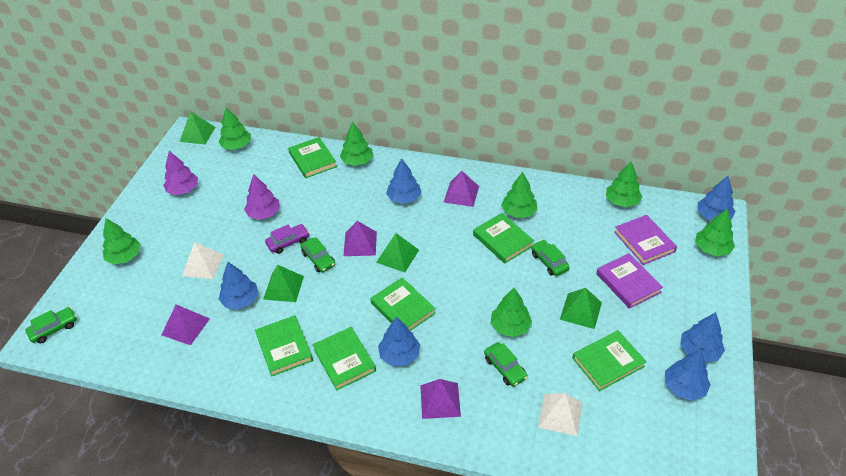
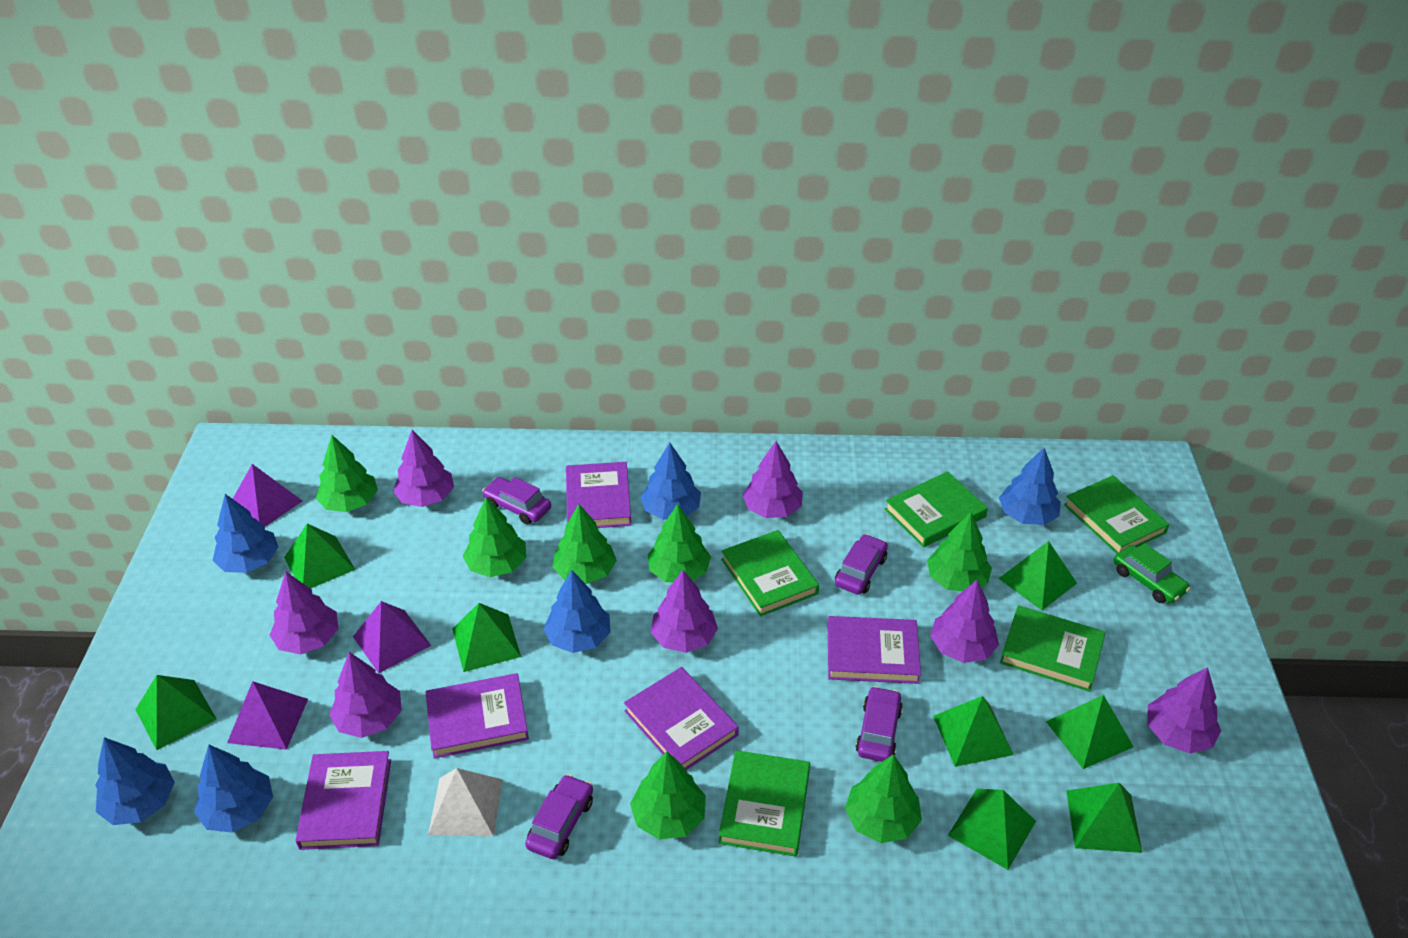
green book: 6 -> 5
green car: 4 -> 1
green pyramid: 4 -> 8
purple book: 2 -> 5
purple car: 1 -> 4
purple pyramid: 4 -> 3
purple tree: 2 -> 7
white pyramid: 2 -> 1

